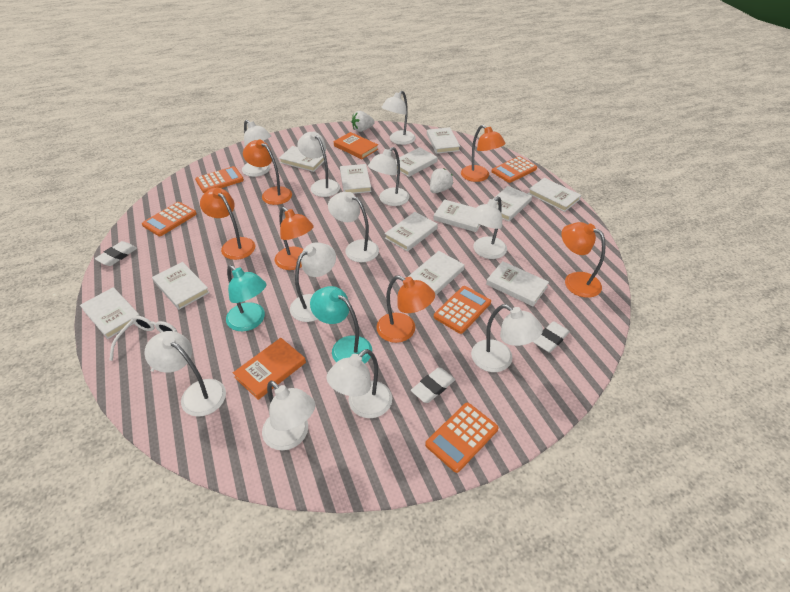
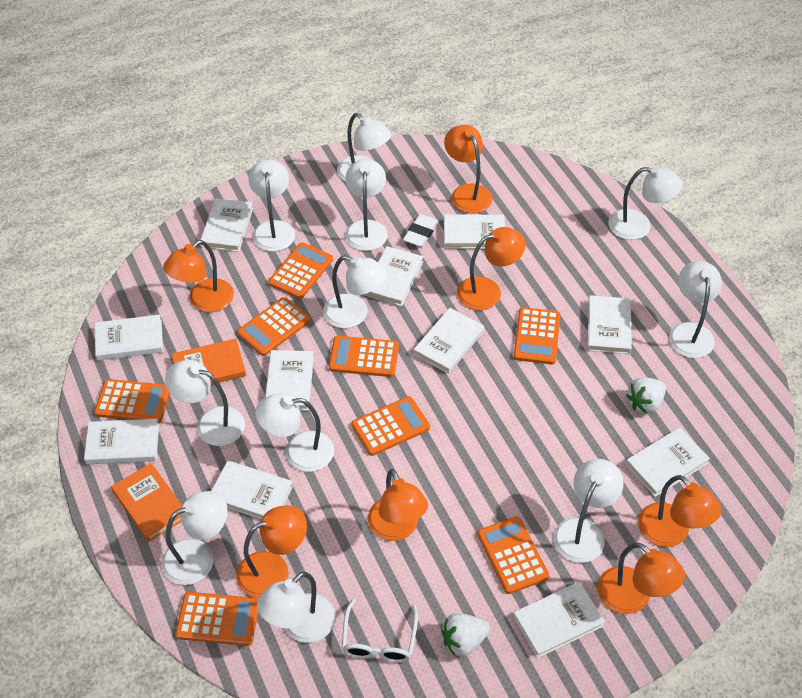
orange calculator: 5 -> 8
orange lamp: 6 -> 7
turquoise lamp: 2 -> 0
white book: 12 -> 11
white eraser: 3 -> 1

